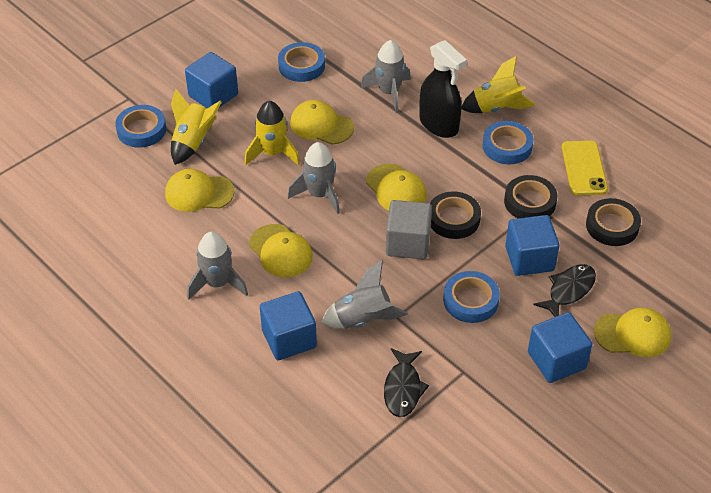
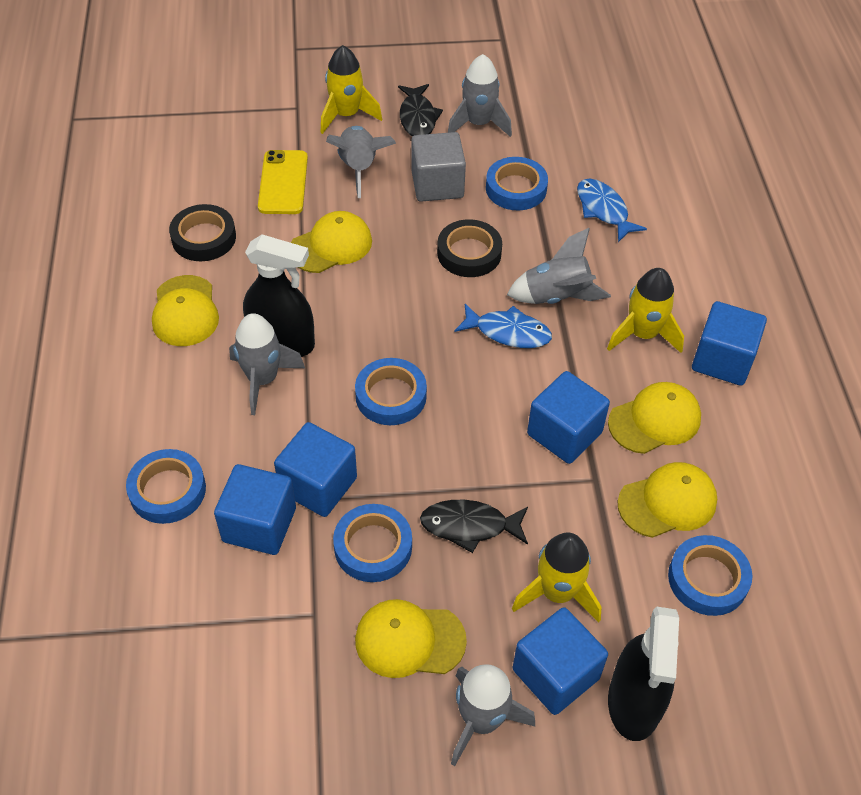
black spray bottle: 1 -> 2
black tape: 3 -> 2
blue cube: 4 -> 5
blue fish: 0 -> 2
blue tape: 4 -> 5
grey rocket: 4 -> 5

